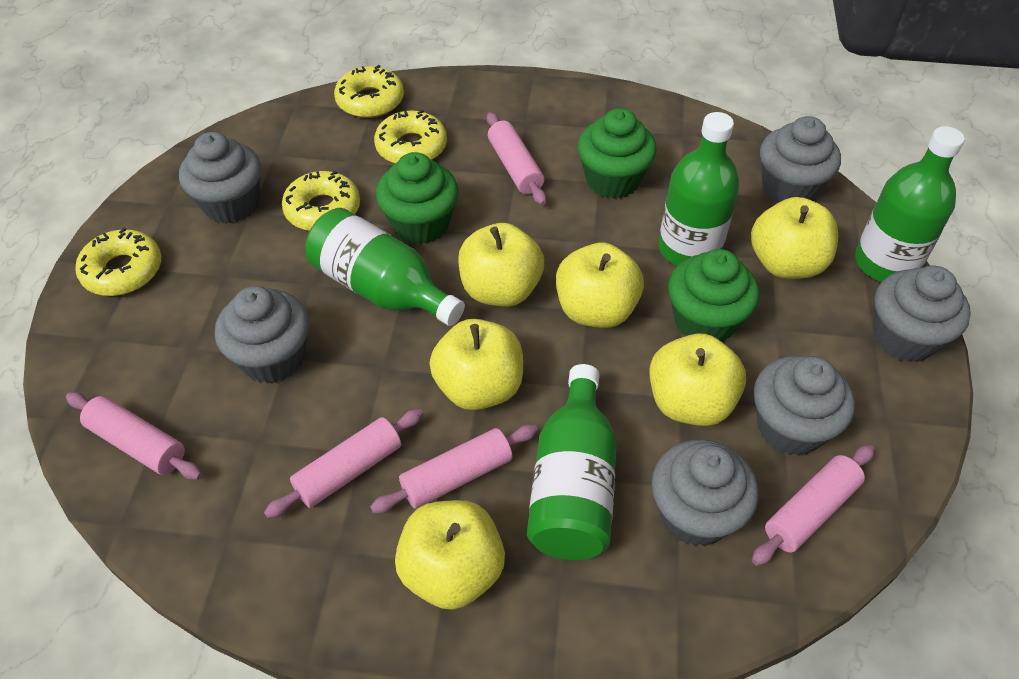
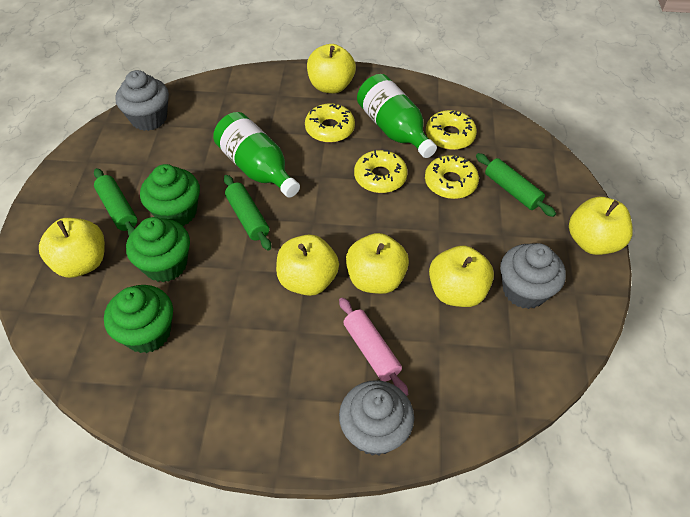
green bottle: 4 -> 2
green rolling pin: 0 -> 3
grey cupcake: 6 -> 3
pink rolling pin: 5 -> 1

